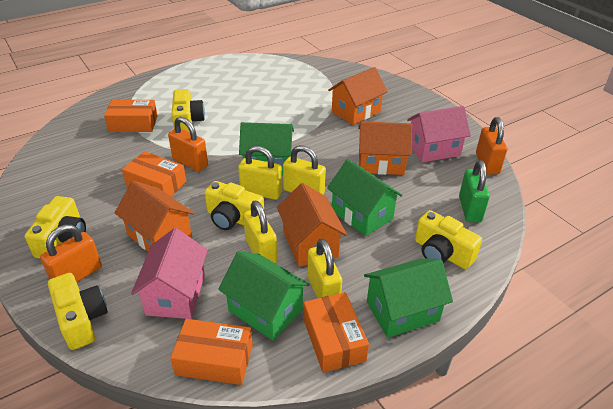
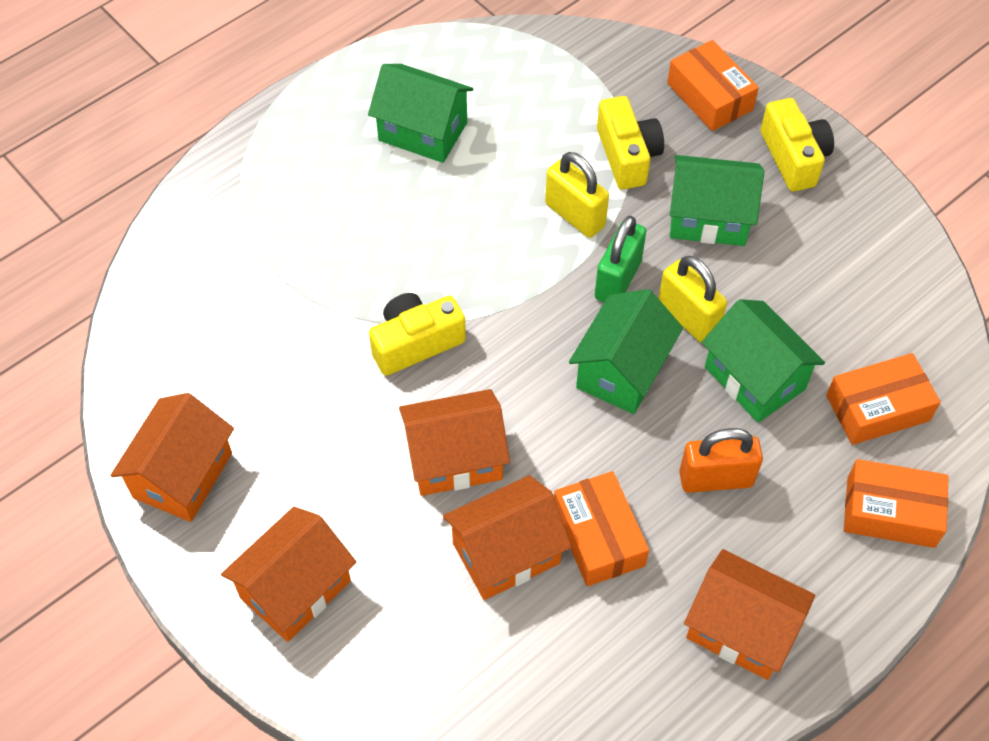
orange house: 4 -> 5
orange padlock: 3 -> 1
pink house: 2 -> 0
yellow camera: 5 -> 3
yellow padlock: 4 -> 2

